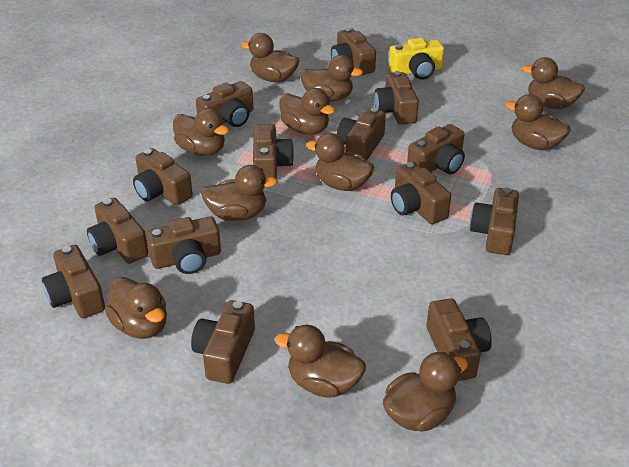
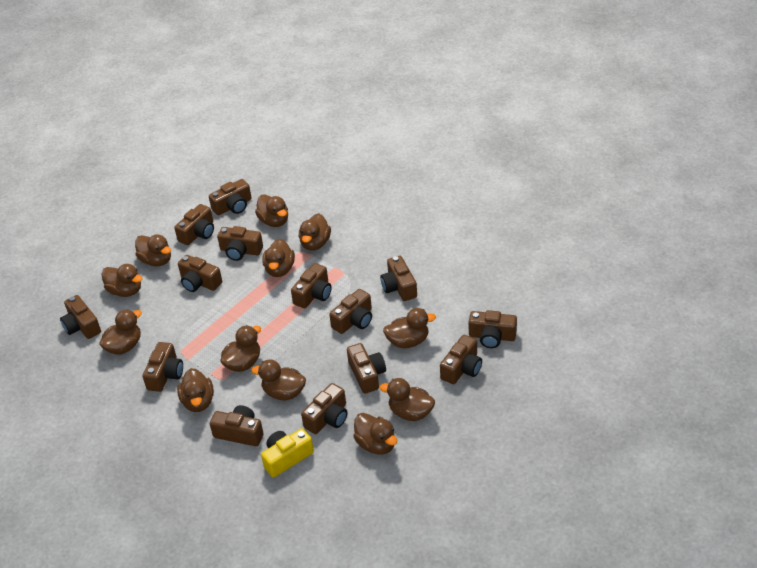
brown duck: 11 -> 12

